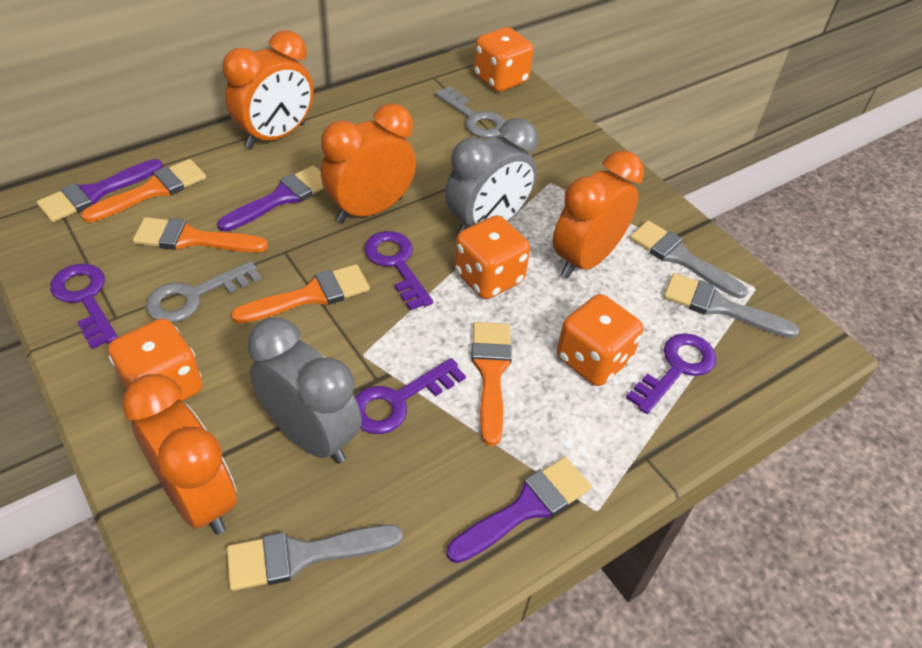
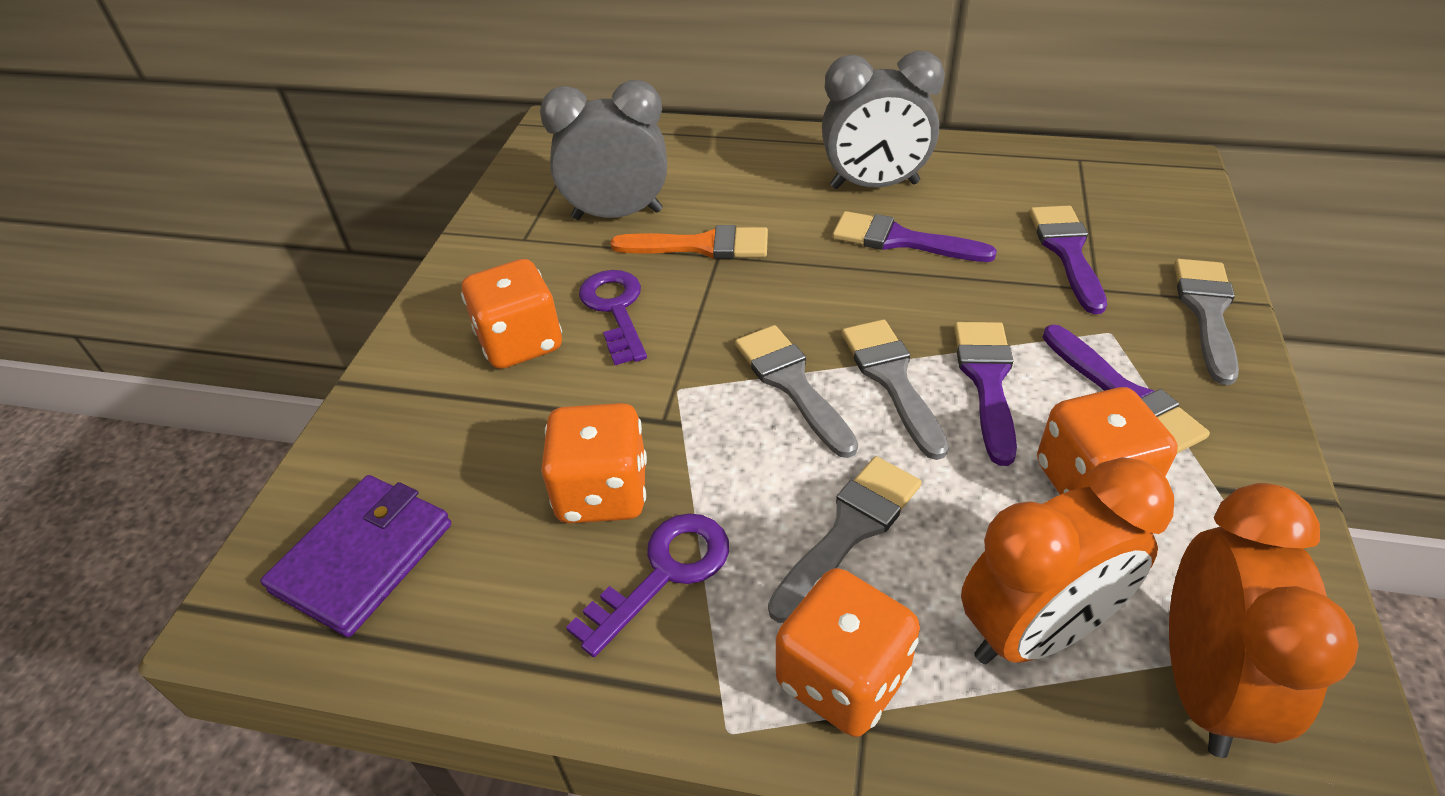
grey brush: 3 -> 4
grey key: 2 -> 0
orange brush: 4 -> 1
orange clock: 4 -> 2
purple brush: 3 -> 4
purple key: 4 -> 2
purple wallet: 0 -> 1

